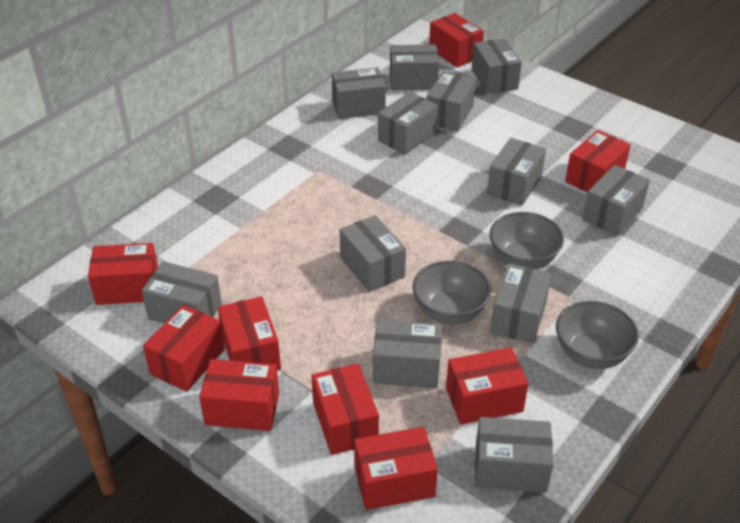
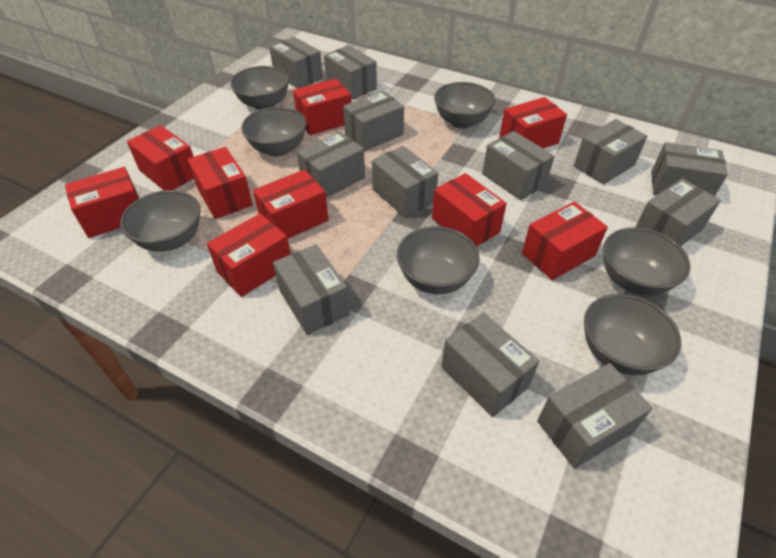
grey bowl: 3 -> 7

